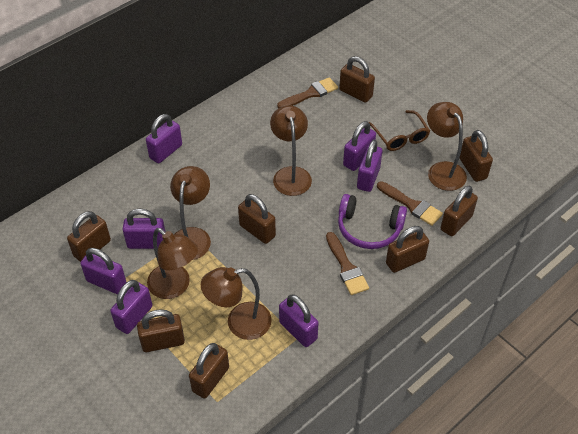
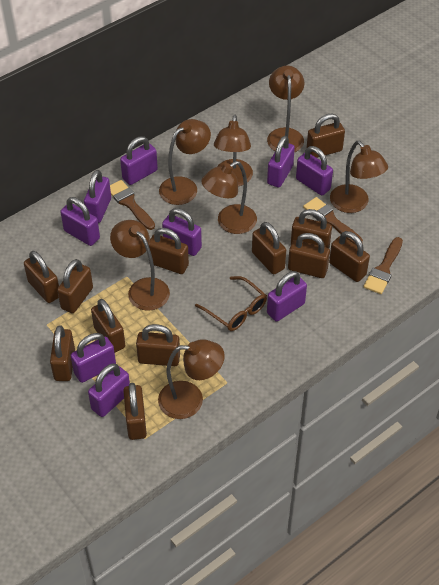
brown lamp: 5 -> 7
brown padlock: 8 -> 12
purple headphones: 1 -> 0
purple padlock: 7 -> 9

